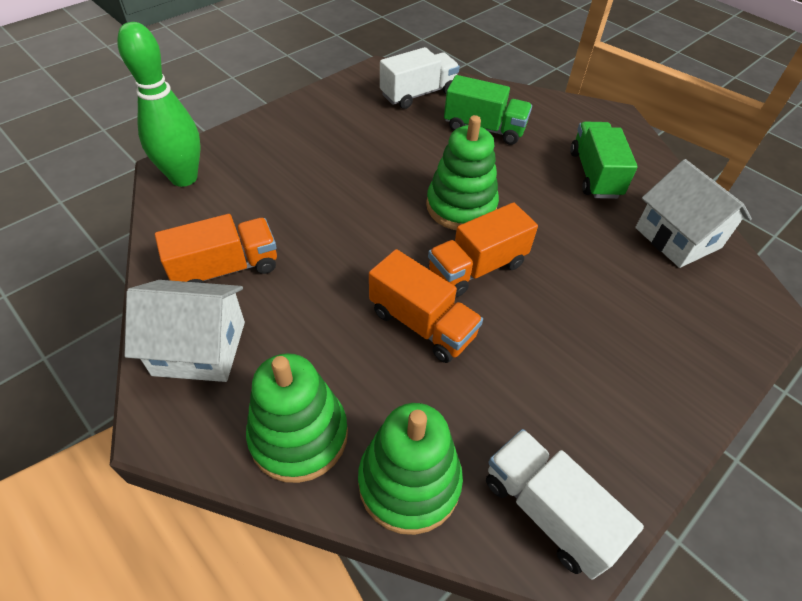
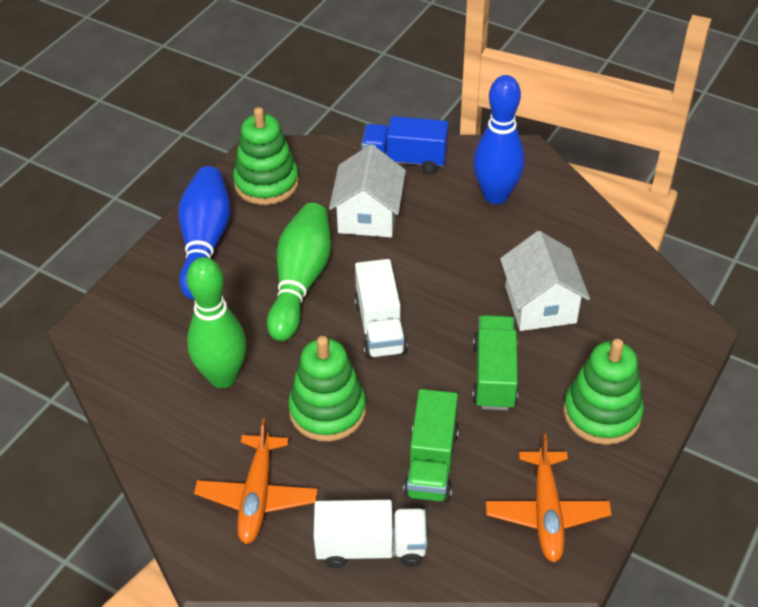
blue bowling pin: 0 -> 2
blue truck: 0 -> 1
green bowling pin: 1 -> 2
orange plane: 0 -> 2
orange truck: 3 -> 0

